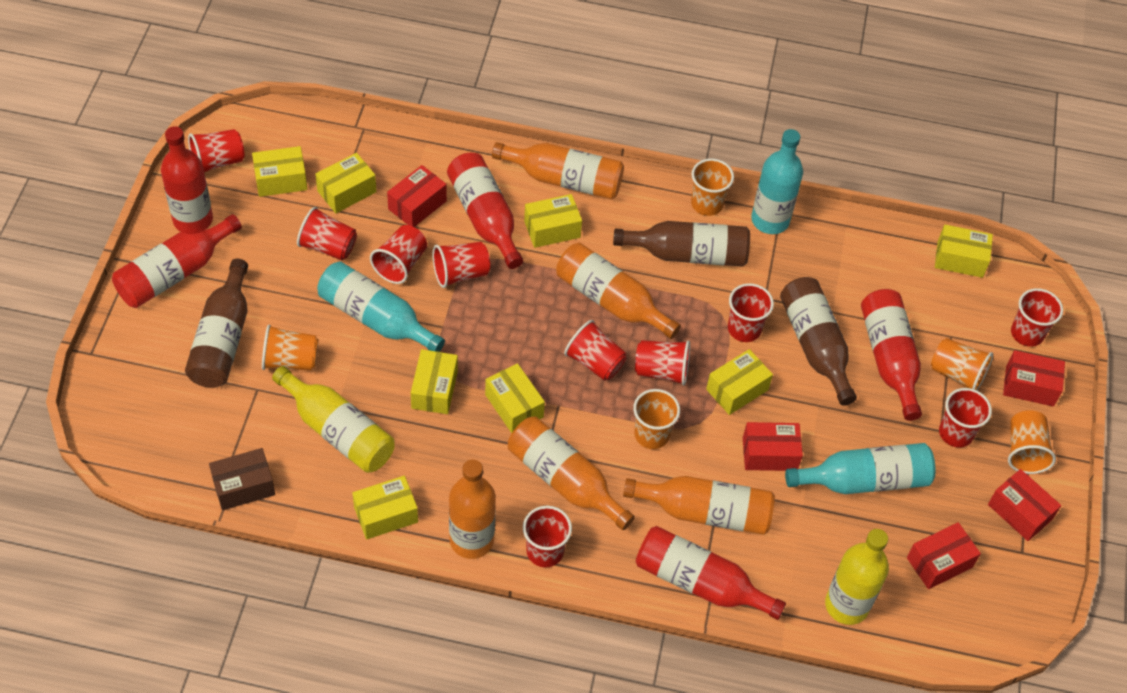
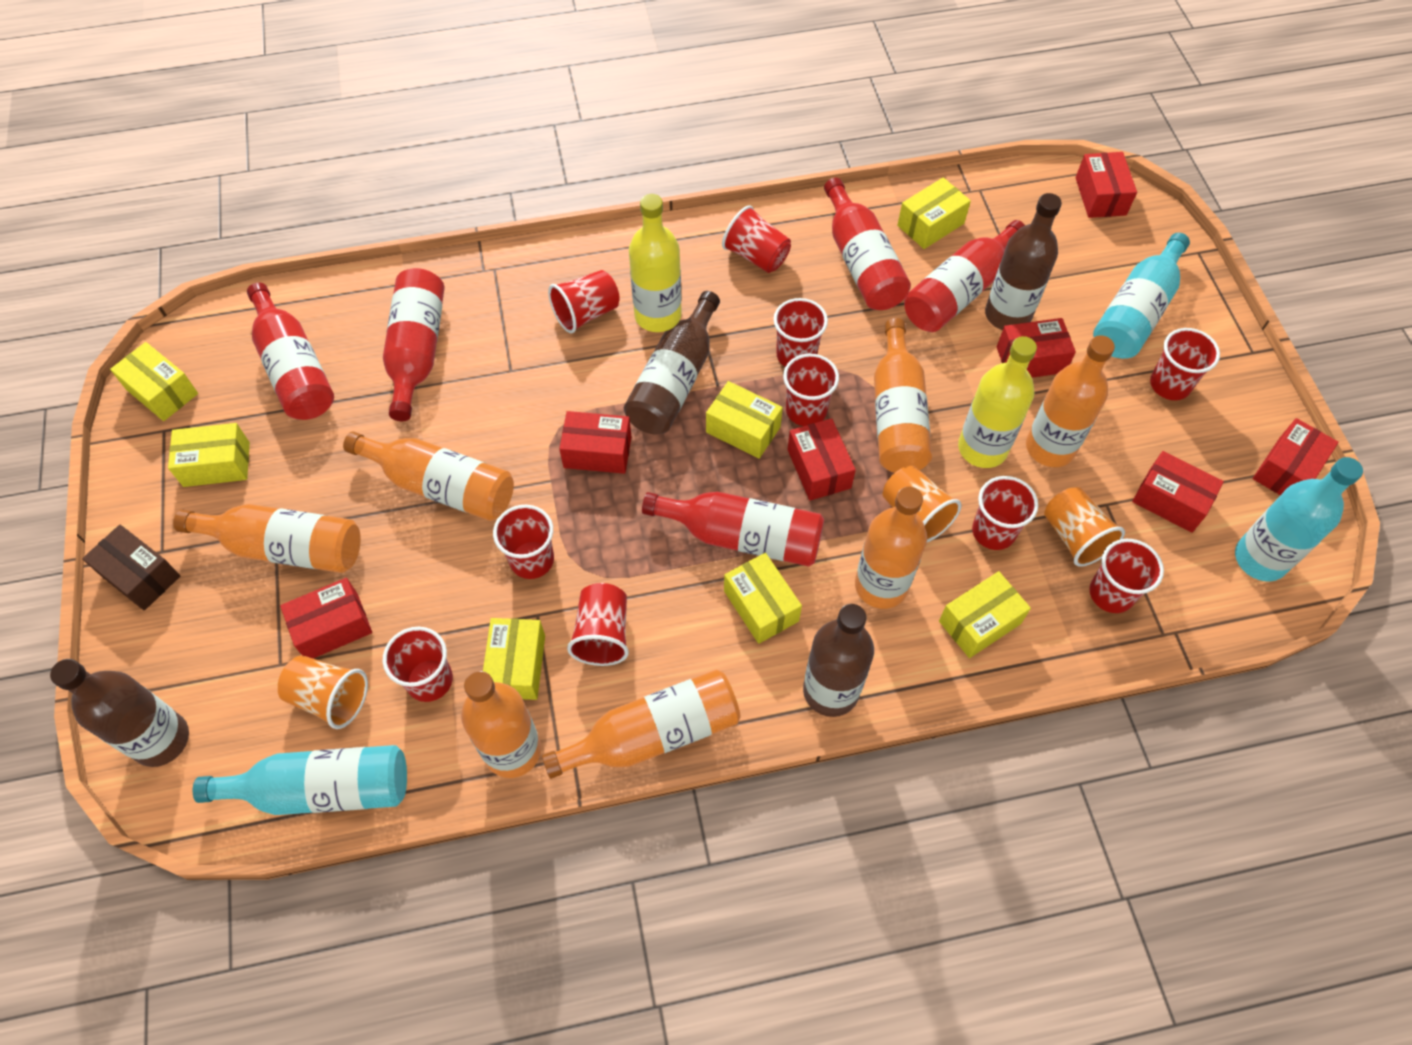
brown bottle: 3 -> 4
orange bottle: 5 -> 7
orange cup: 5 -> 3
red box: 5 -> 7
yellow box: 8 -> 7

